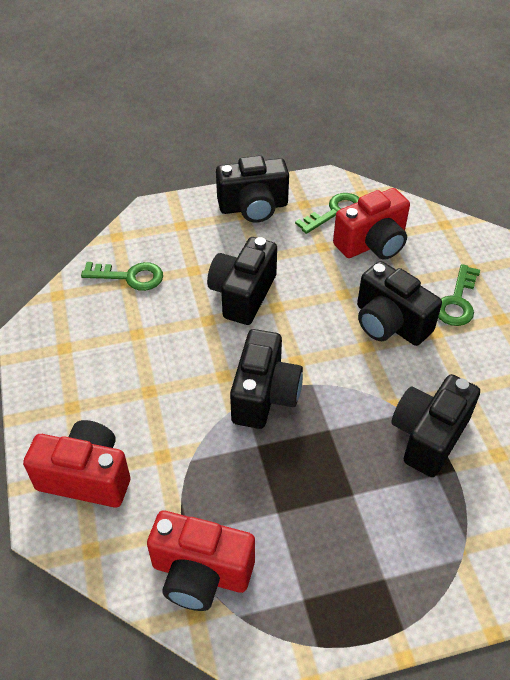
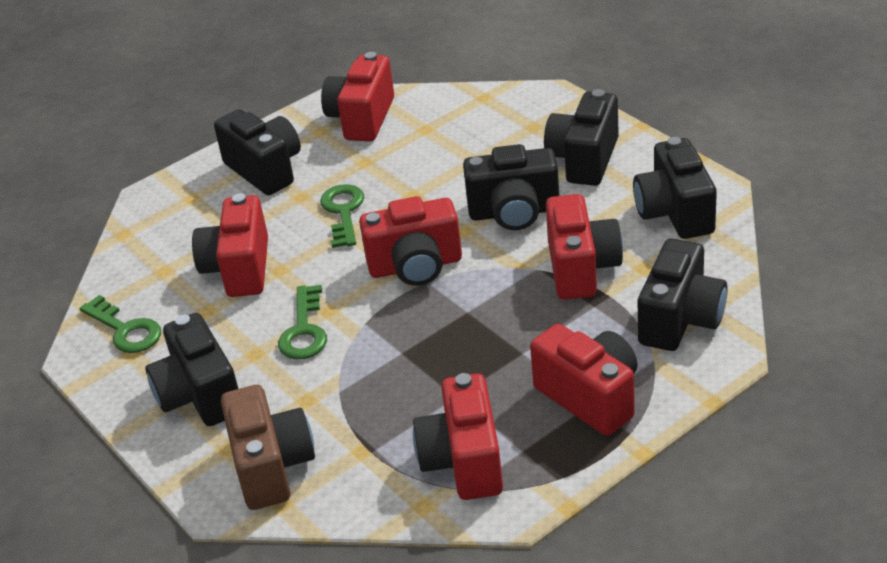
black camera: 5 -> 6
brown camera: 0 -> 1
red camera: 3 -> 6

